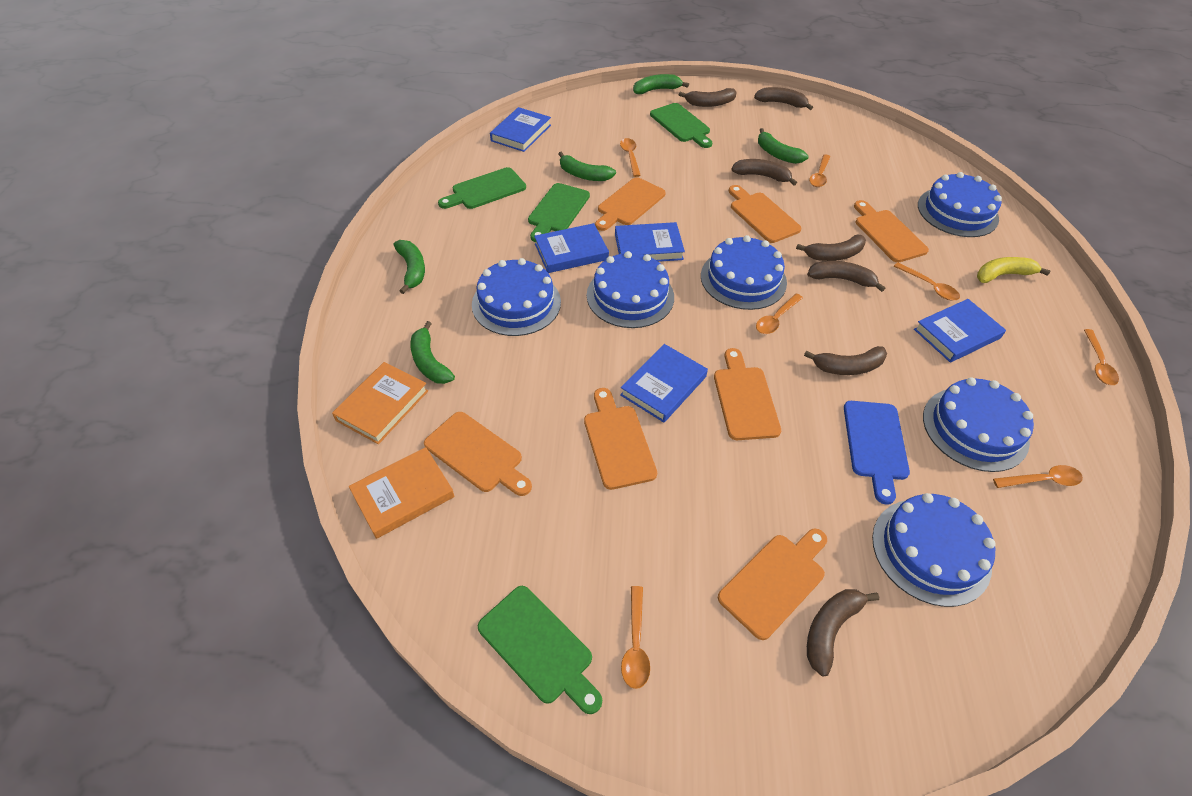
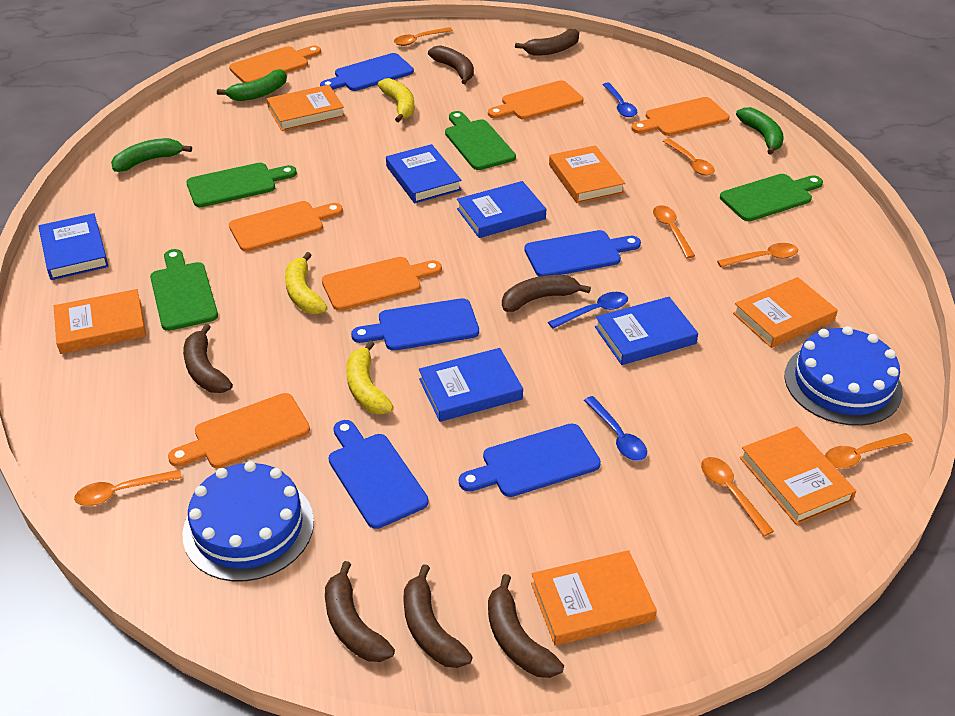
blue cake: 6 -> 2
blue cutting board: 1 -> 5
blue spoon: 0 -> 3
green banana: 5 -> 3
orange book: 2 -> 6
orange cutting board: 7 -> 6
yellow banana: 1 -> 3

